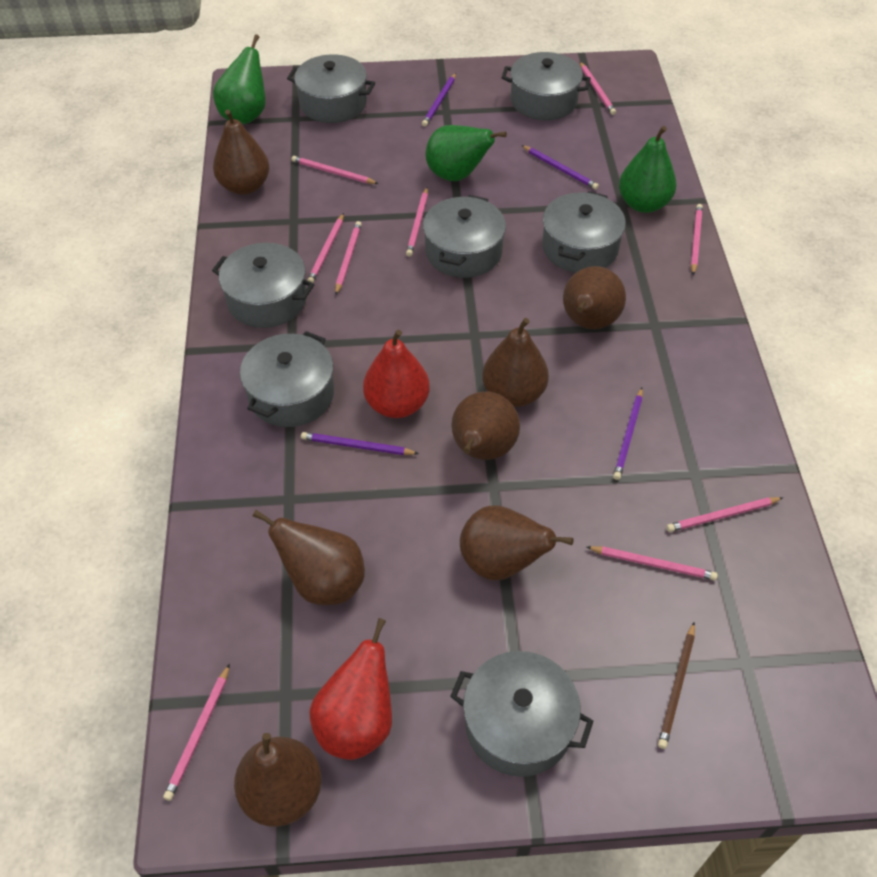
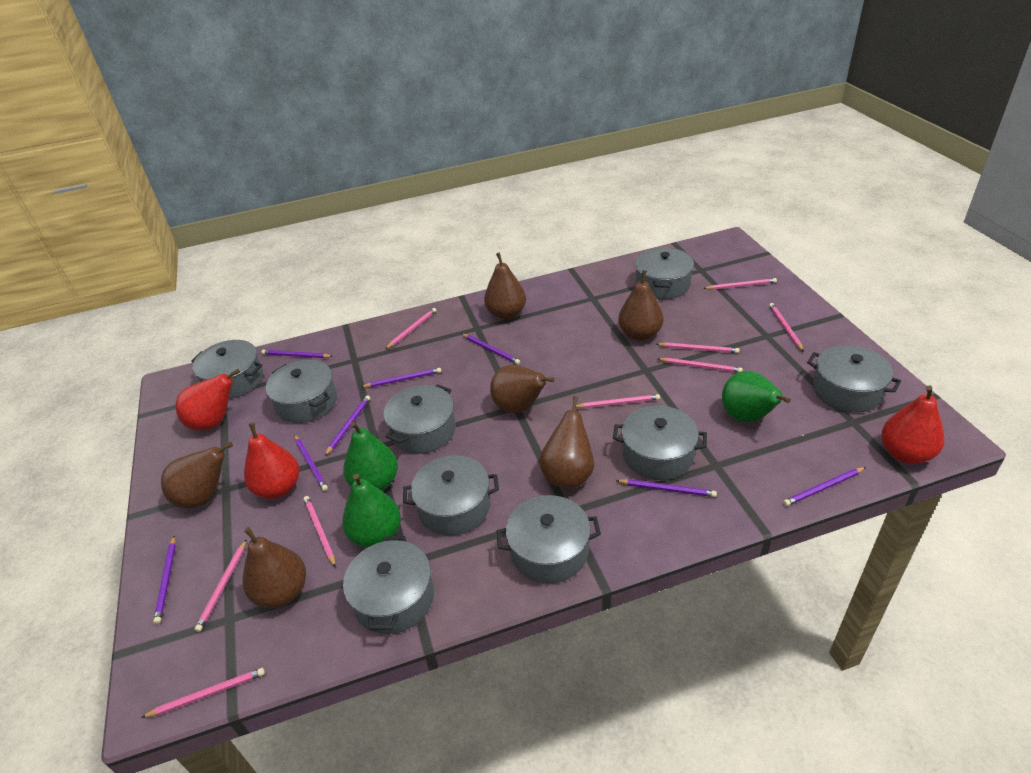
brown pear: 7 -> 6
brown pencil: 1 -> 0
grey pot: 7 -> 9
purple pencil: 4 -> 8
red pear: 2 -> 3

